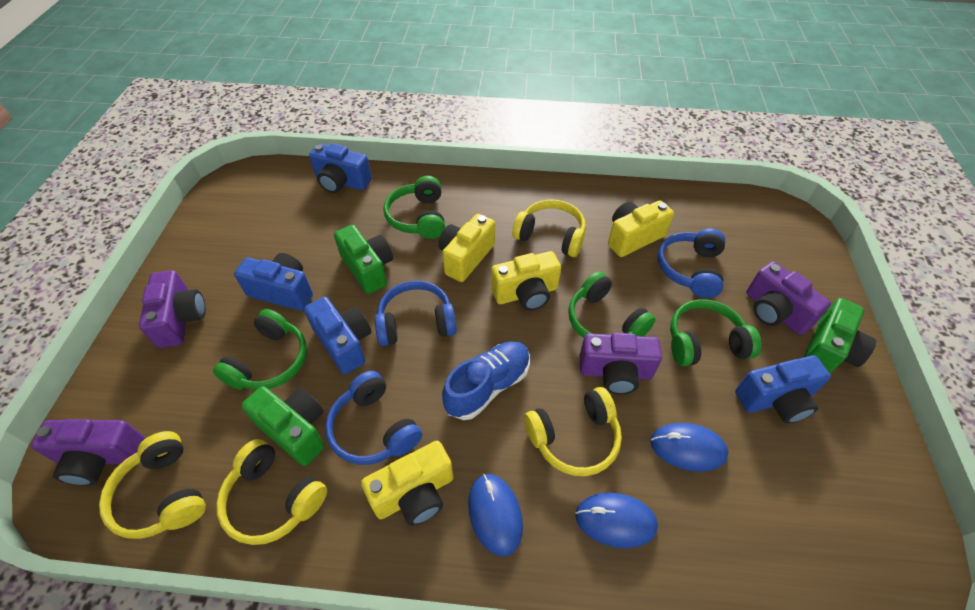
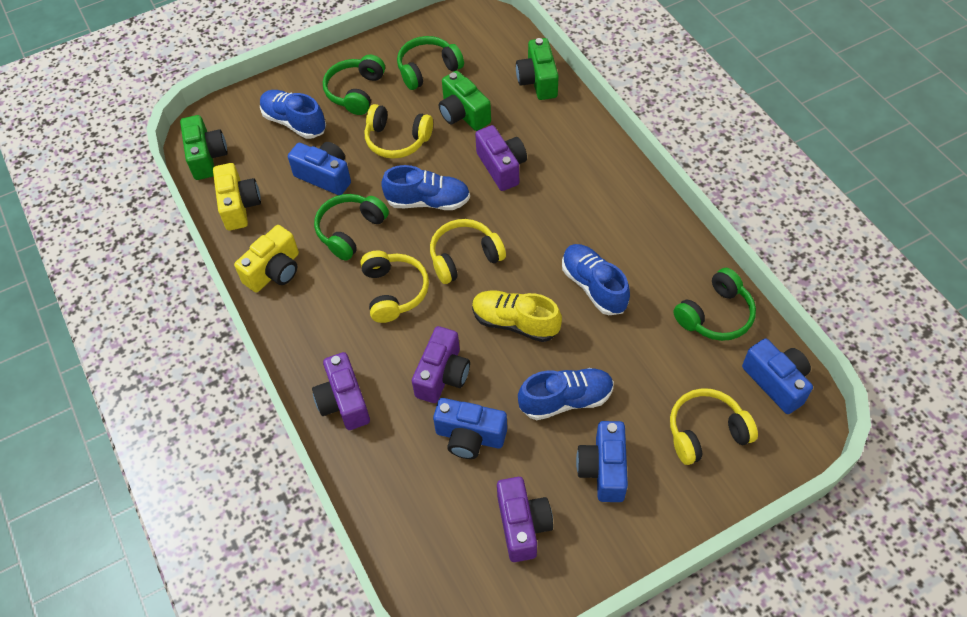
blue headphones: 3 -> 0
blue mouse: 3 -> 0
blue shoe: 1 -> 4
yellow camera: 4 -> 2
yellow shoe: 0 -> 1

